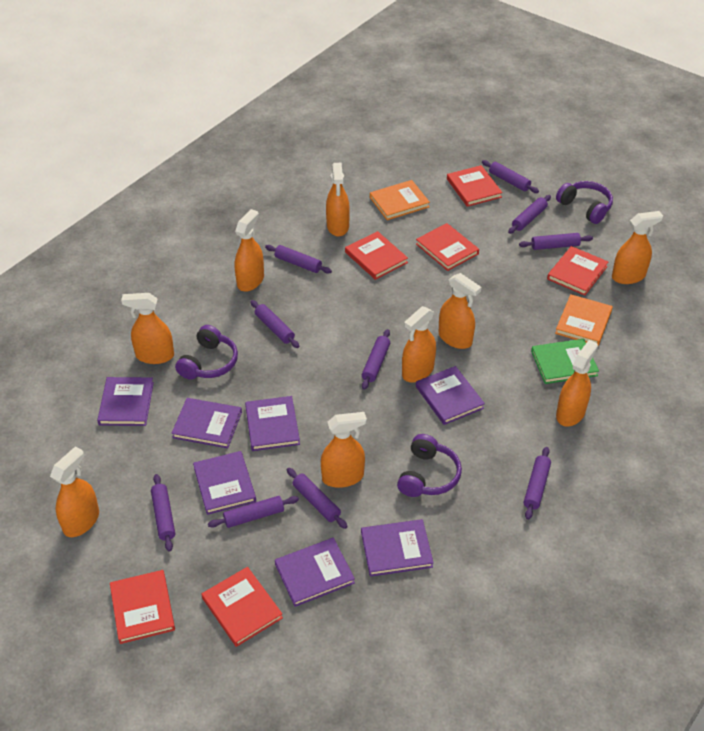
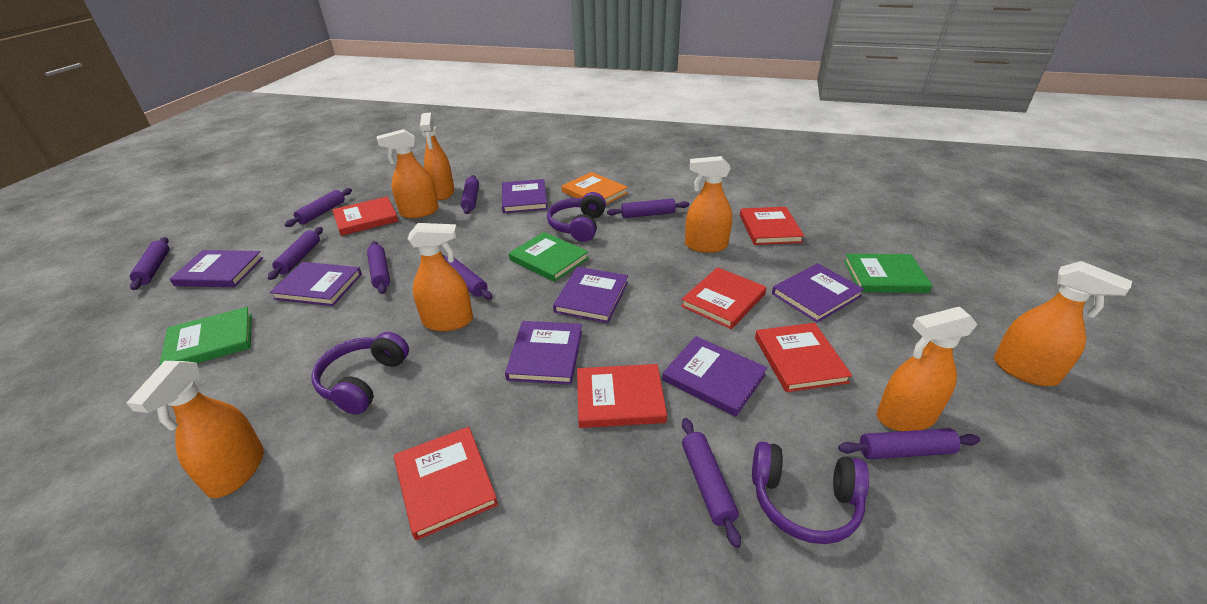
green book: 1 -> 3
orange book: 2 -> 1
orange spray bottle: 9 -> 7
purple rolling pin: 10 -> 9

